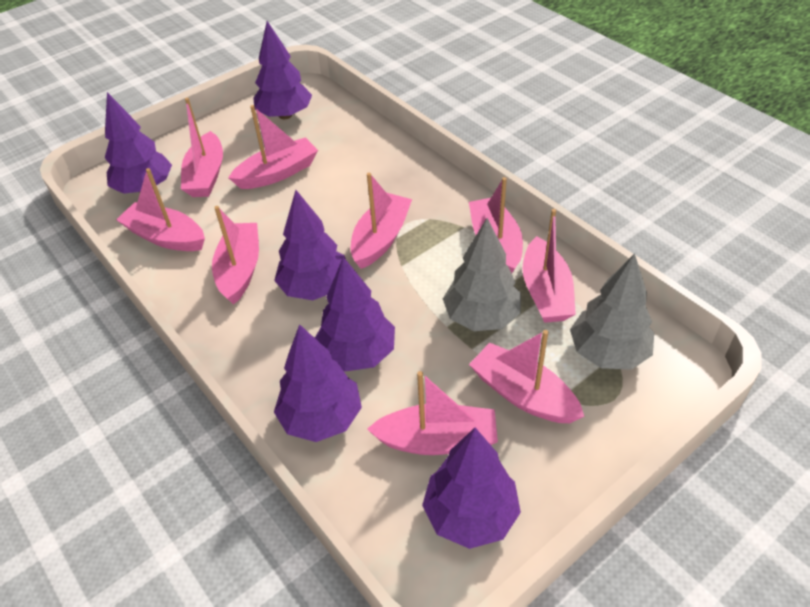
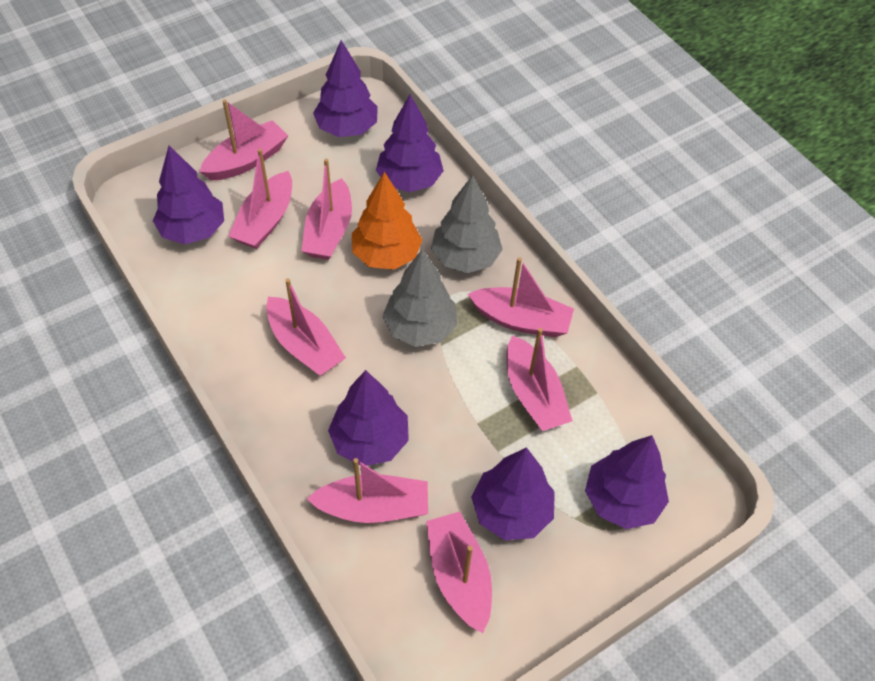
orange tree: 0 -> 1
pink boat: 9 -> 8

